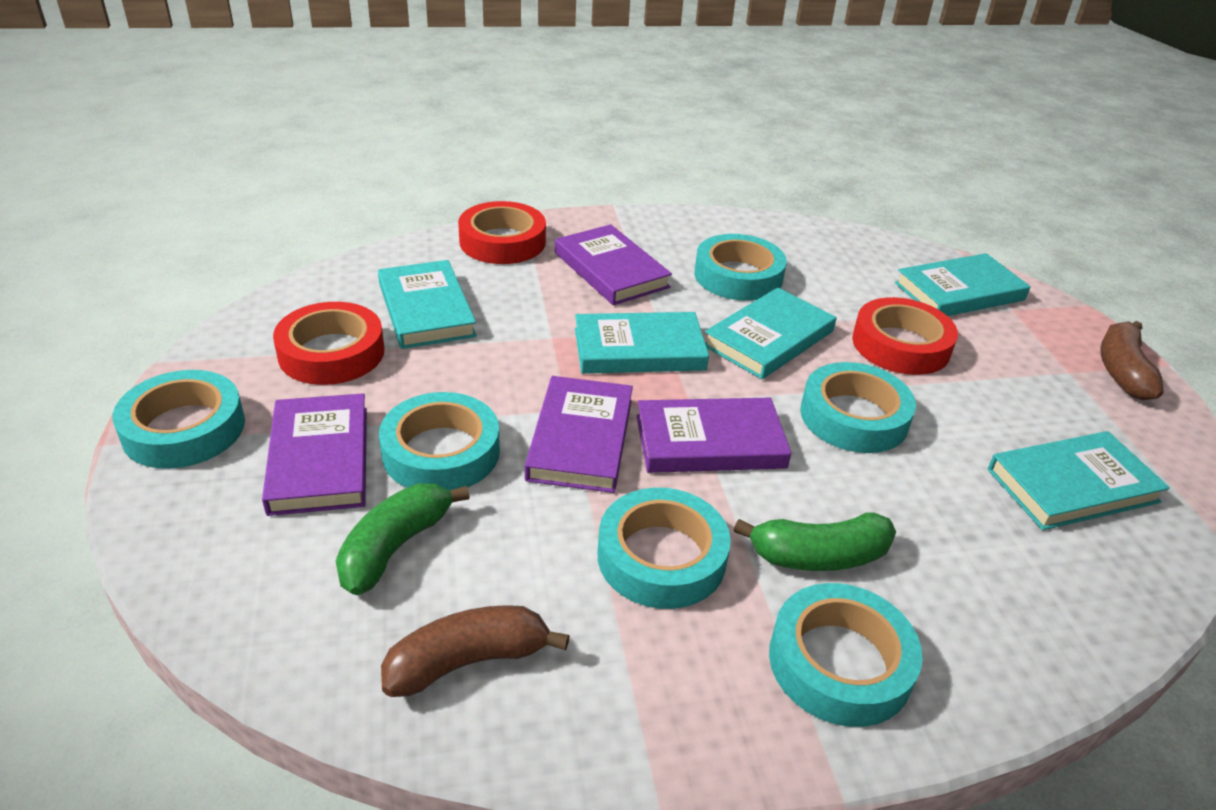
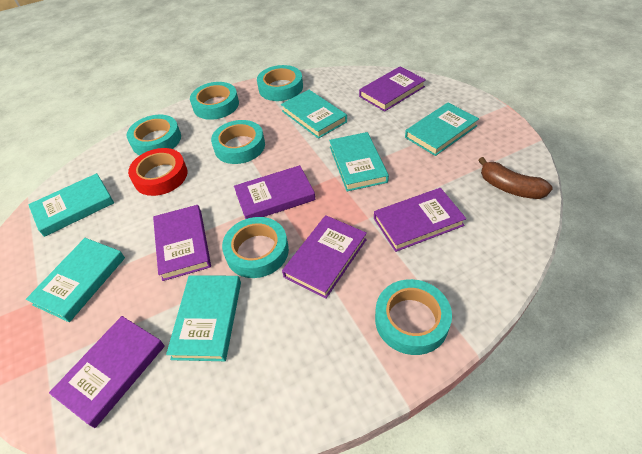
brown banana: 2 -> 1
green banana: 2 -> 0
purple book: 4 -> 6
red tape: 3 -> 1
turquoise book: 5 -> 6

